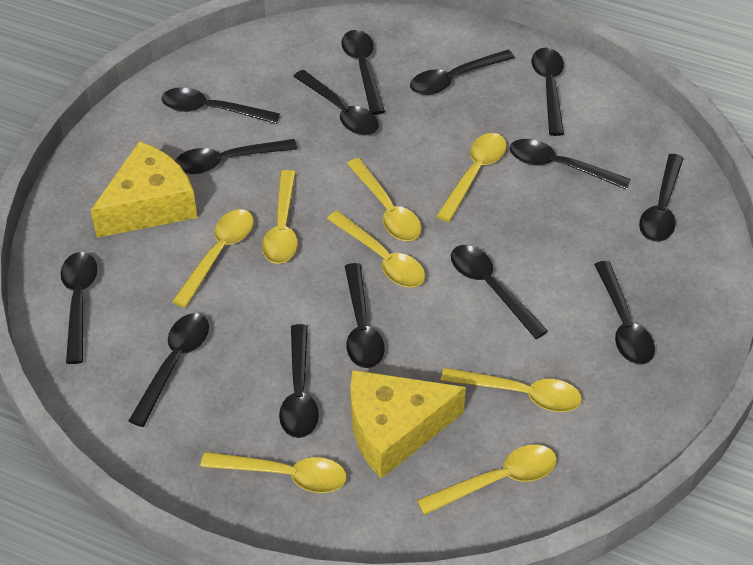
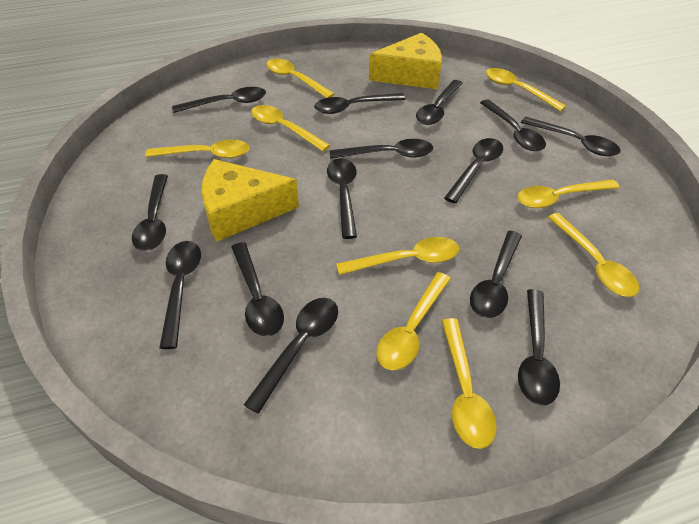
yellow spoon: 8 -> 9

